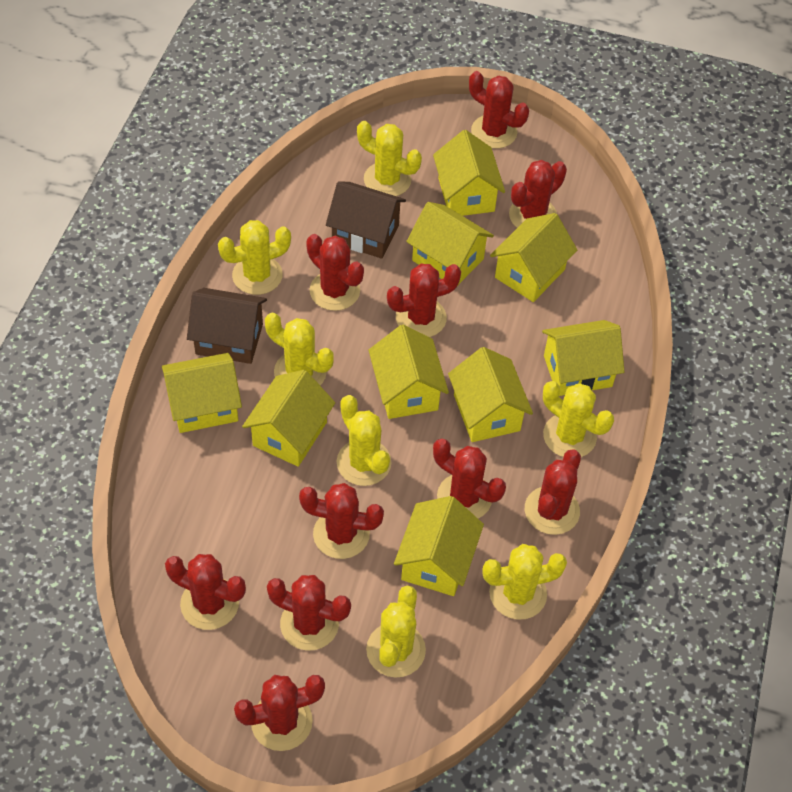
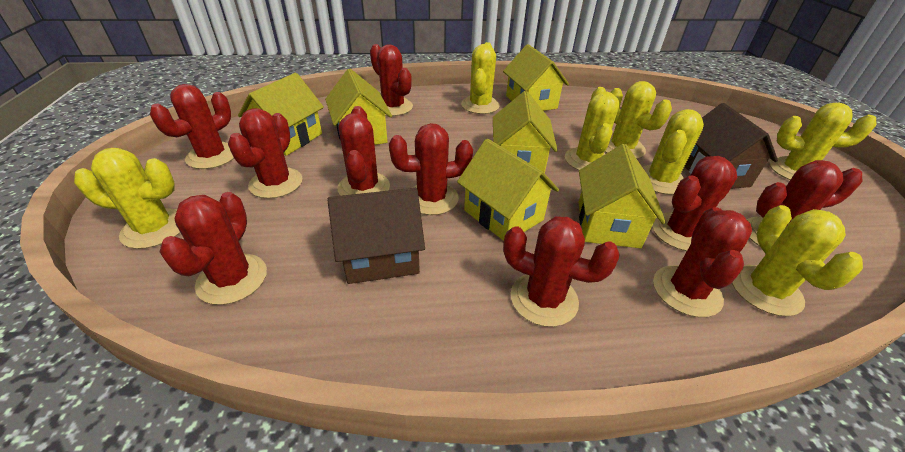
yellow house: 9 -> 6

